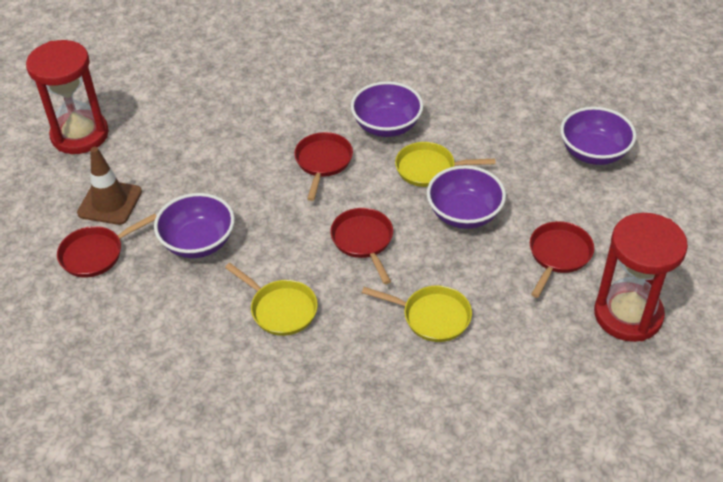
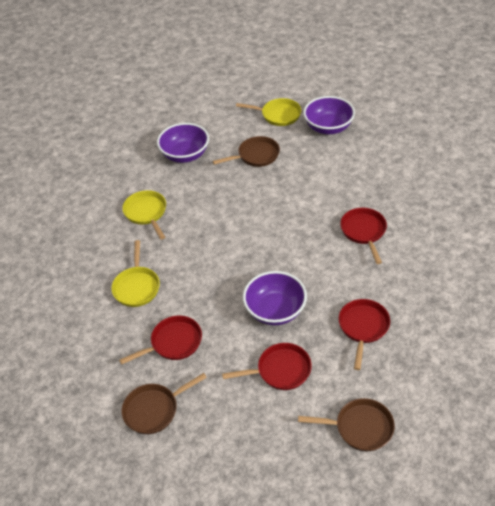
brown pan: 0 -> 3
brown traffic cone: 1 -> 0
purple bowl: 4 -> 3
red hourglass: 2 -> 0

